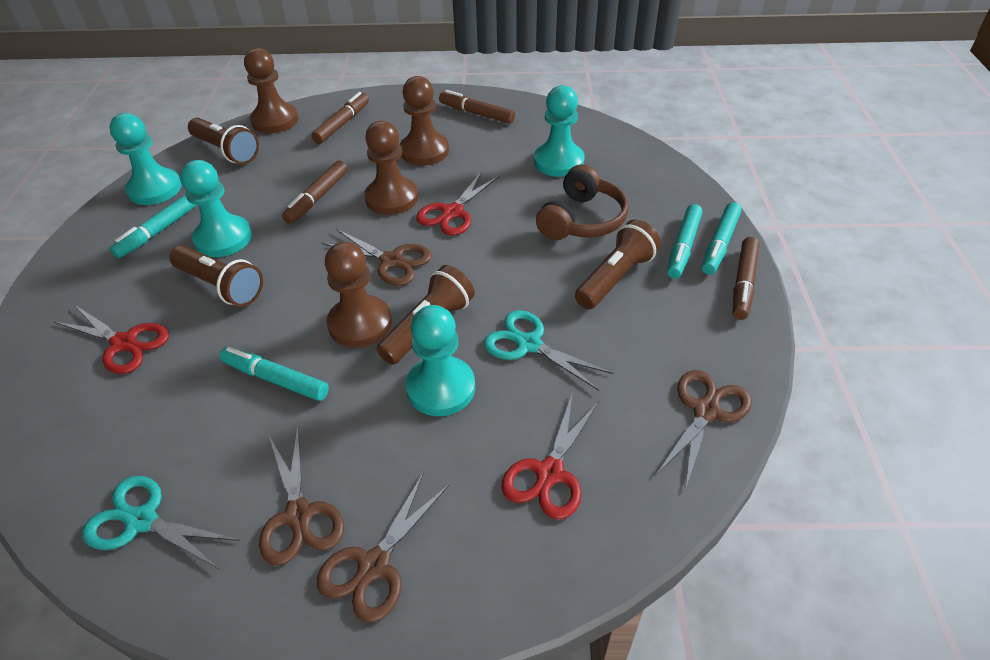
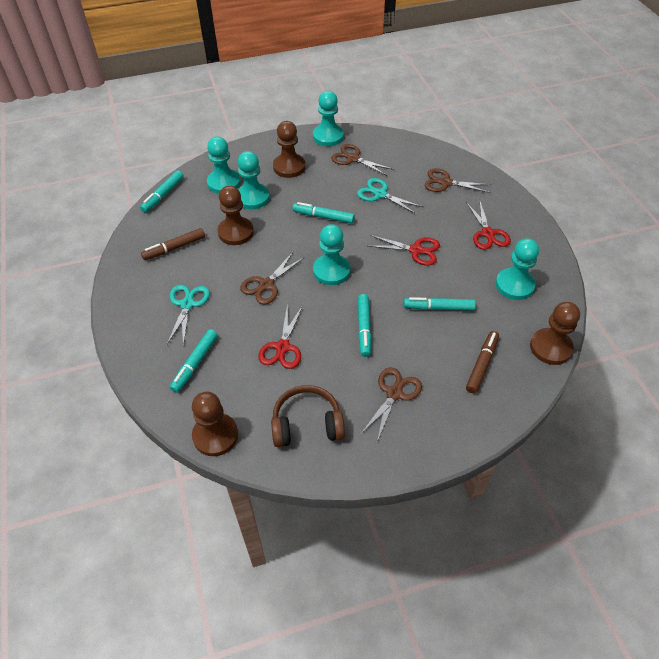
brown flashlight: 4 -> 0
brown marker: 4 -> 2
turquoise marker: 4 -> 5
turquoise pawn: 4 -> 5

